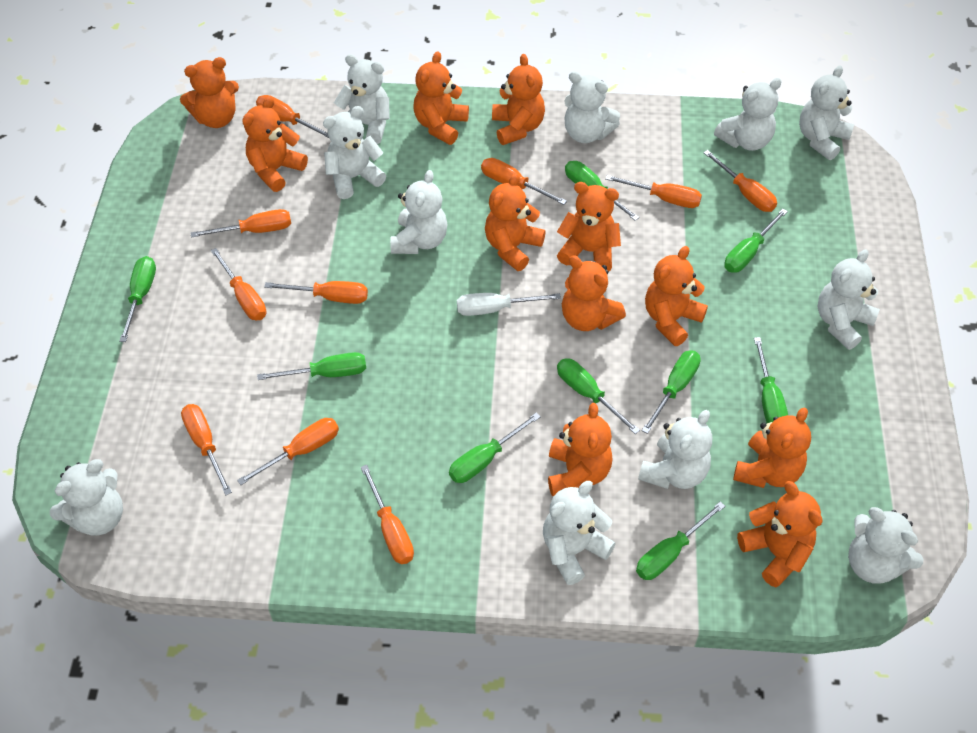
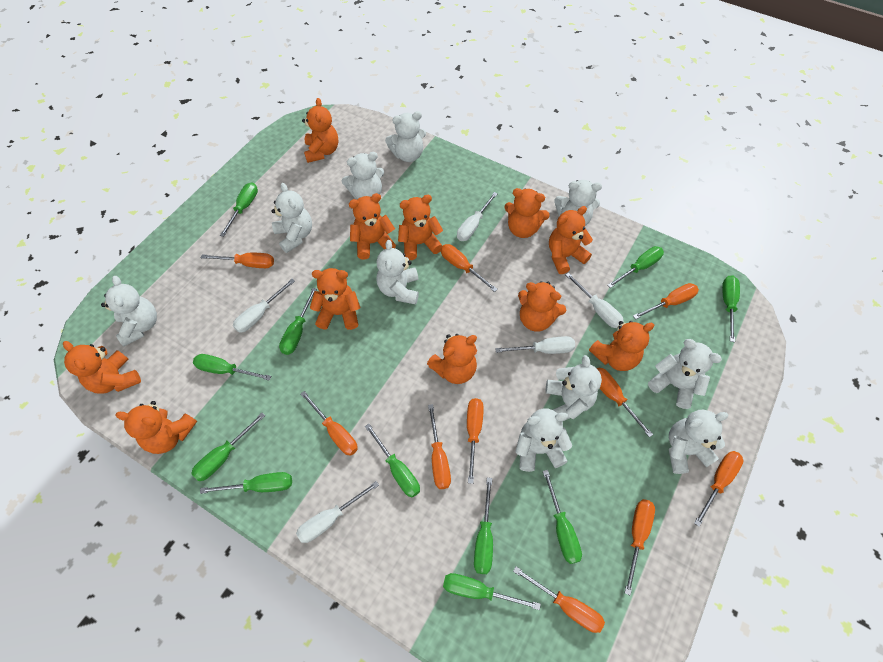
green screwdriver: 9 -> 11
white screwdriver: 1 -> 5
white teddy bear: 11 -> 10

